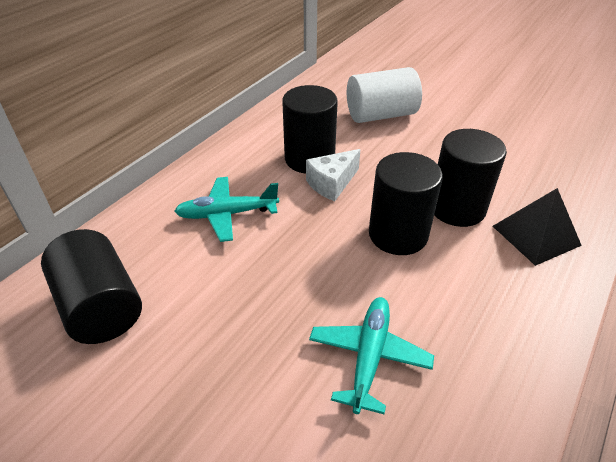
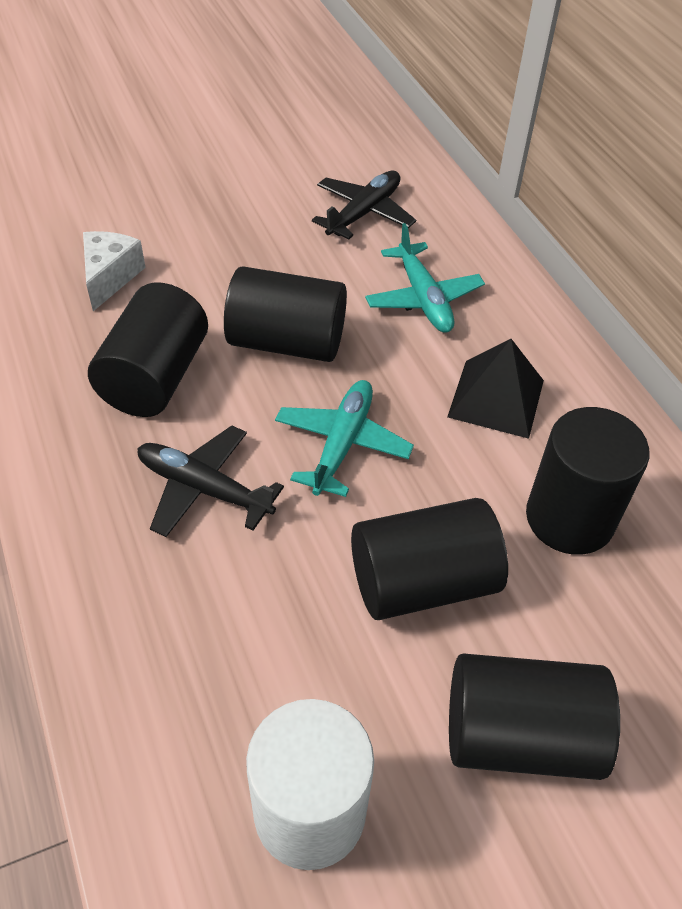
black cylinder: 4 -> 5
black plane: 0 -> 2

